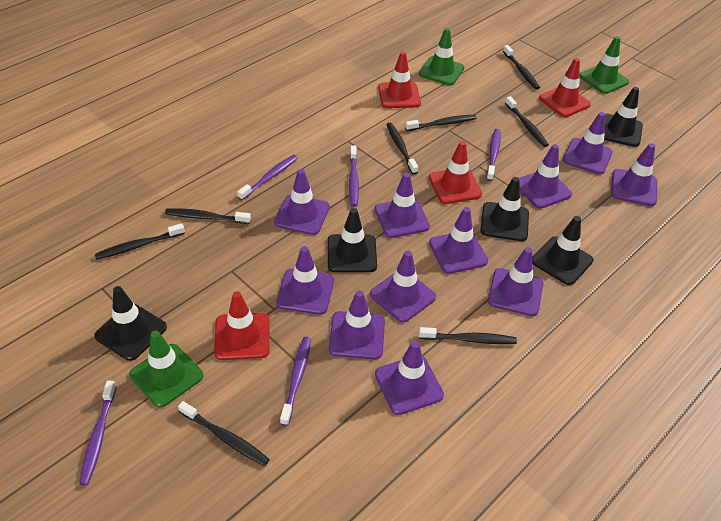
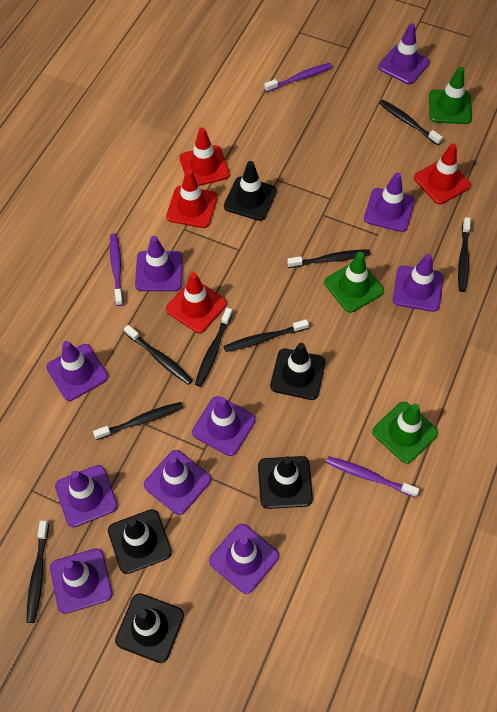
purple toothbrush: 5 -> 3
purple traffic cone: 11 -> 10

